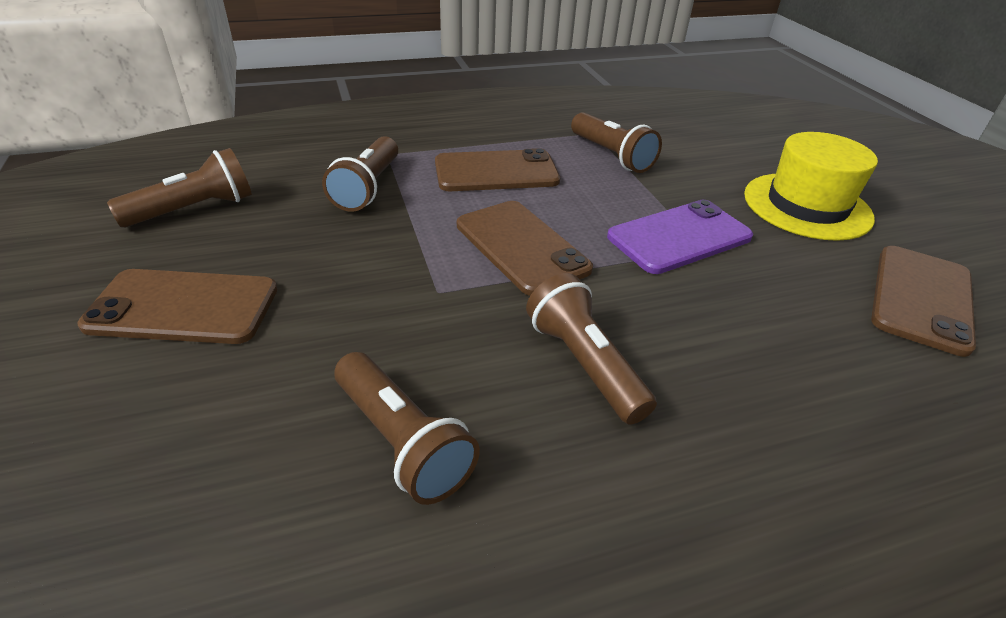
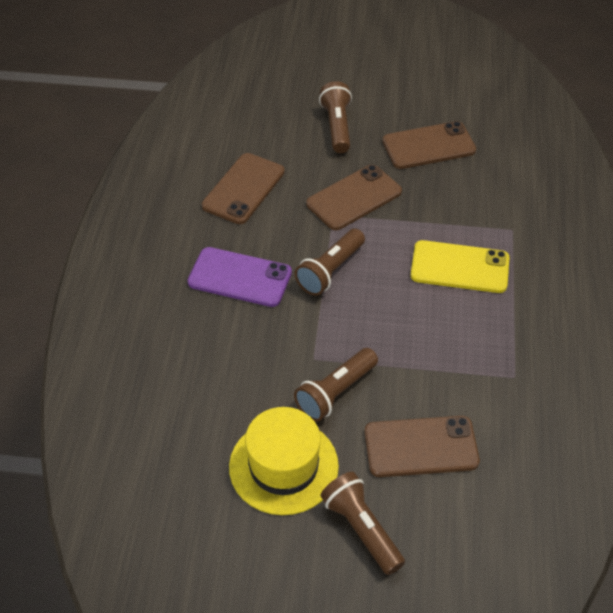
brown flashlight: 5 -> 4
yellow phone: 0 -> 1

